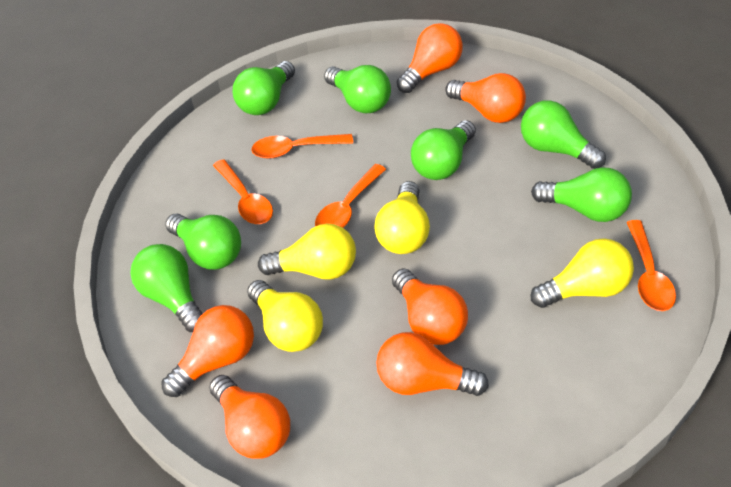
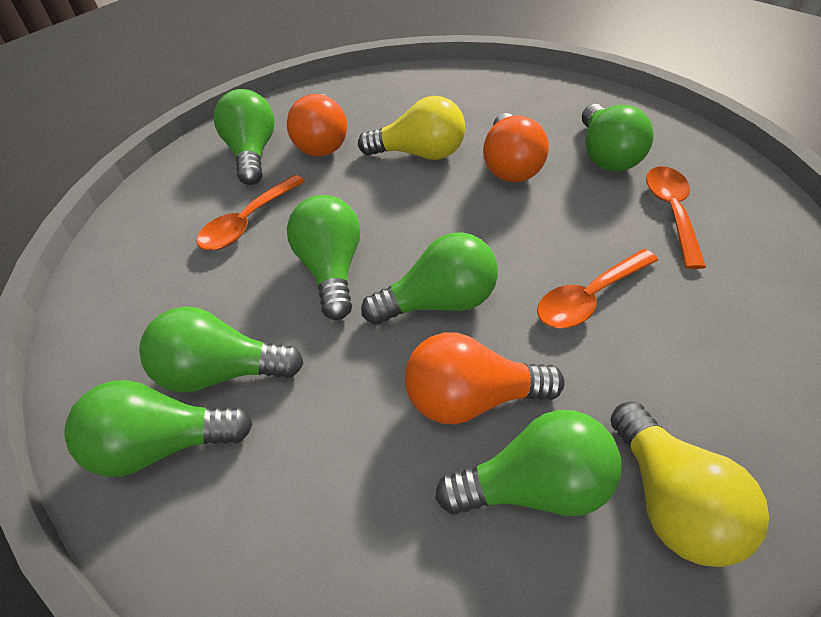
orange light bulb: 6 -> 3
orange spoon: 4 -> 3
yellow light bulb: 4 -> 2

